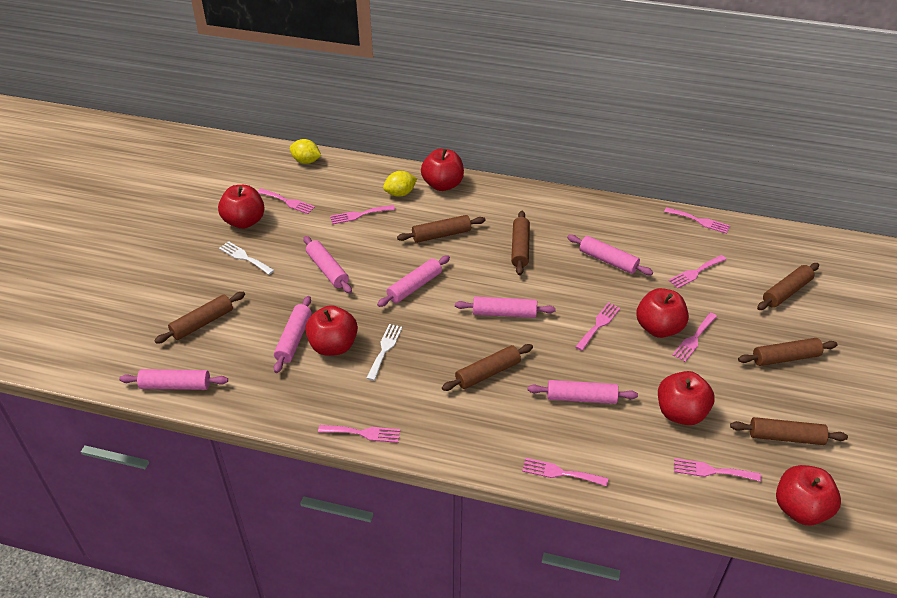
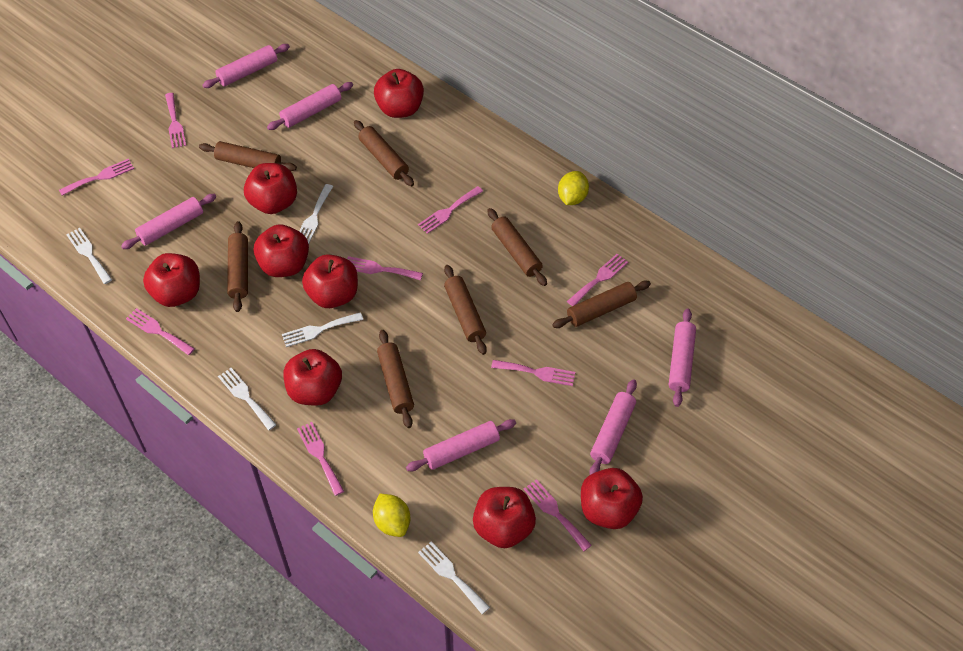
pink rolling pin: 7 -> 6
red apple: 6 -> 8
white fork: 2 -> 5

